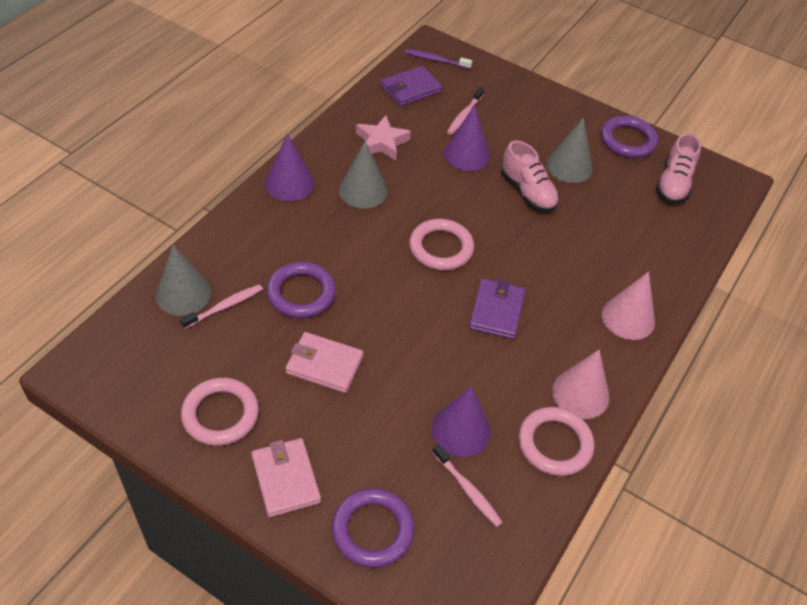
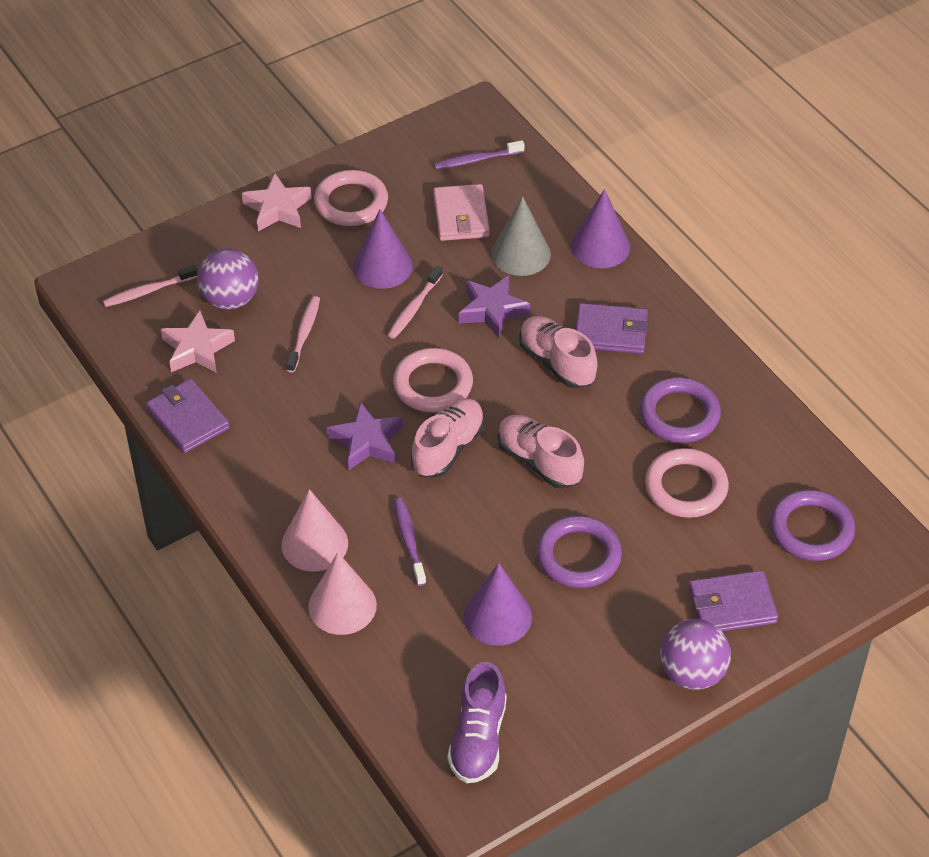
grey cone: 3 -> 1
pink shoe: 2 -> 3
pink star: 1 -> 2
pink wallet: 2 -> 1
purple ball: 0 -> 2
purple shoe: 0 -> 1
purple star: 0 -> 2
purple toothbrush: 1 -> 2
purple wallet: 2 -> 3

